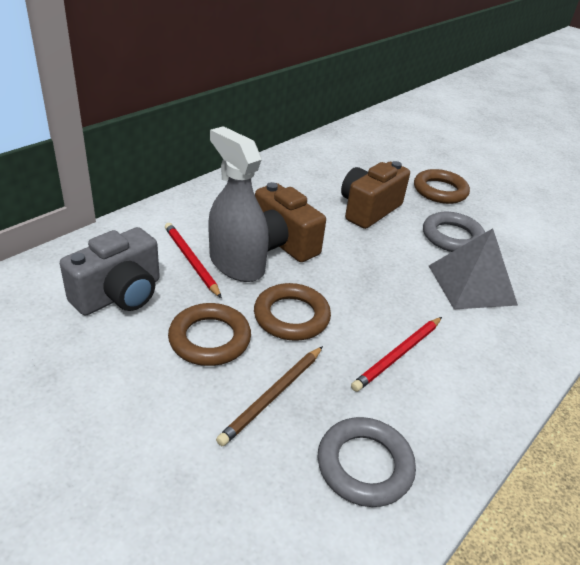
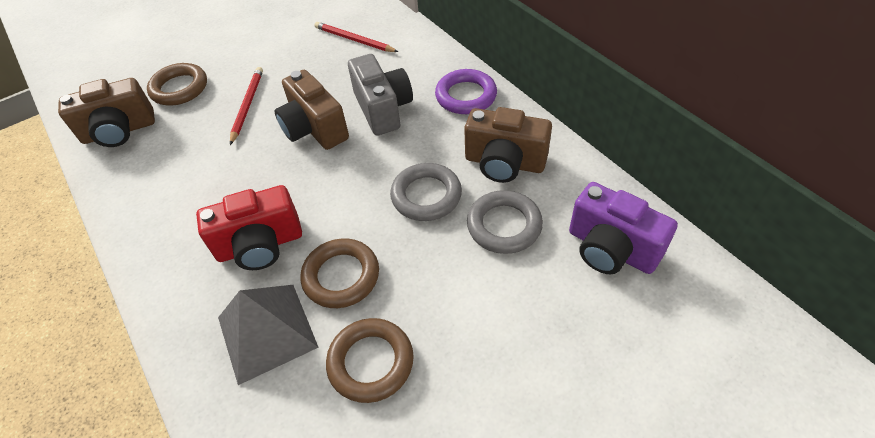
brown camera: 2 -> 3
brown pencil: 1 -> 0
grey spray bottle: 1 -> 0
purple camera: 0 -> 1
purple ring: 0 -> 1
red camera: 0 -> 1

